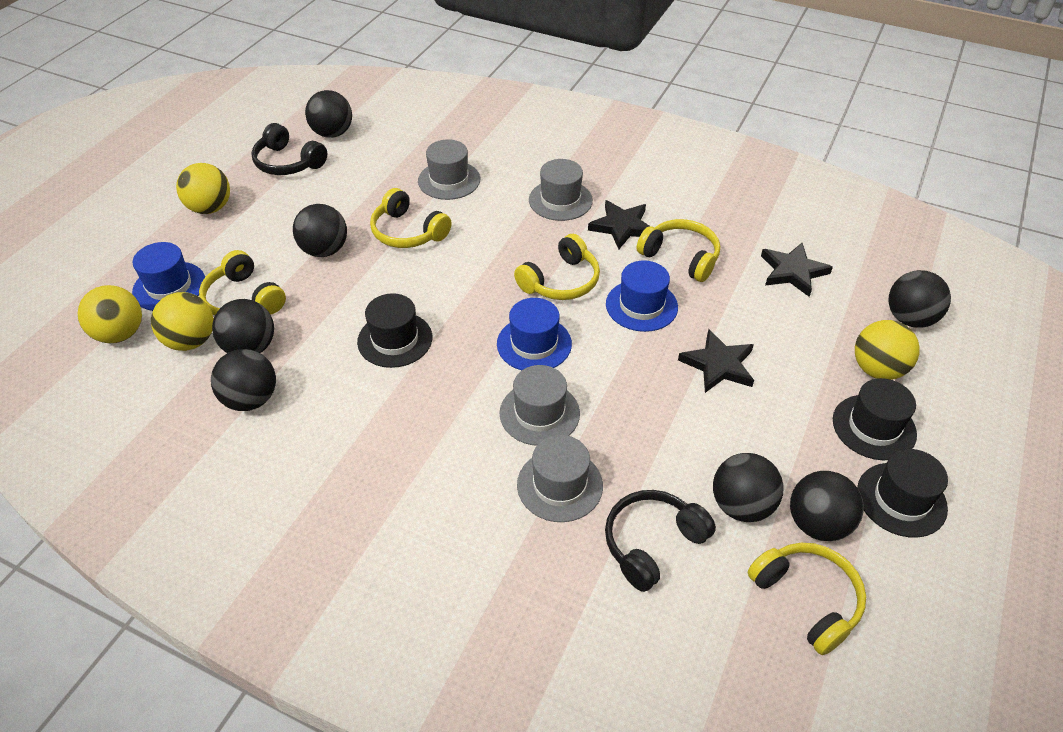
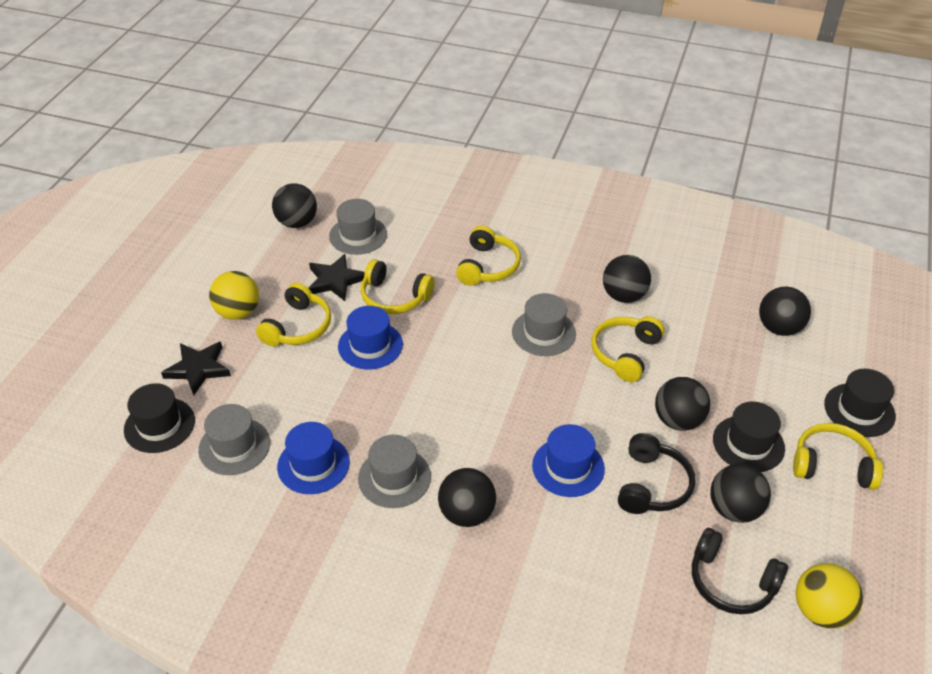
black ball: 7 -> 6
black star: 3 -> 2
yellow ball: 4 -> 2

